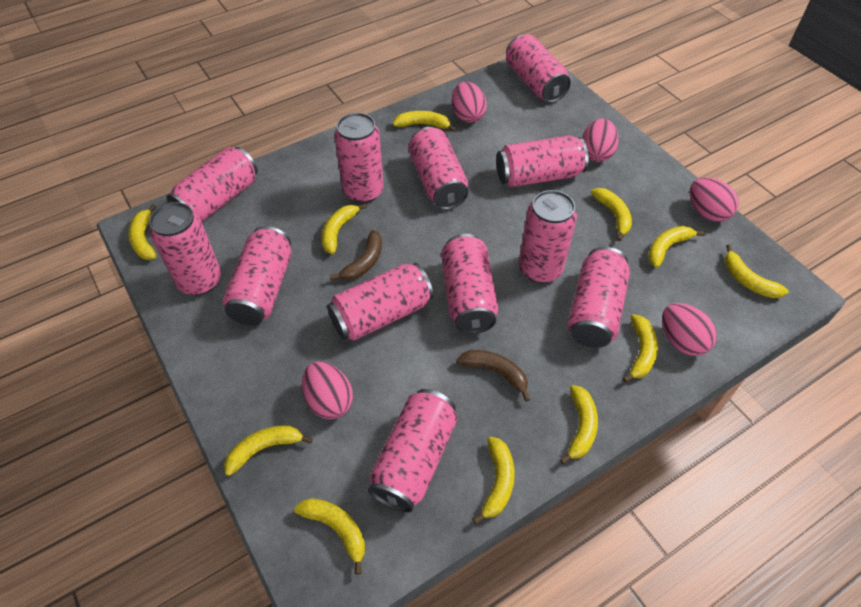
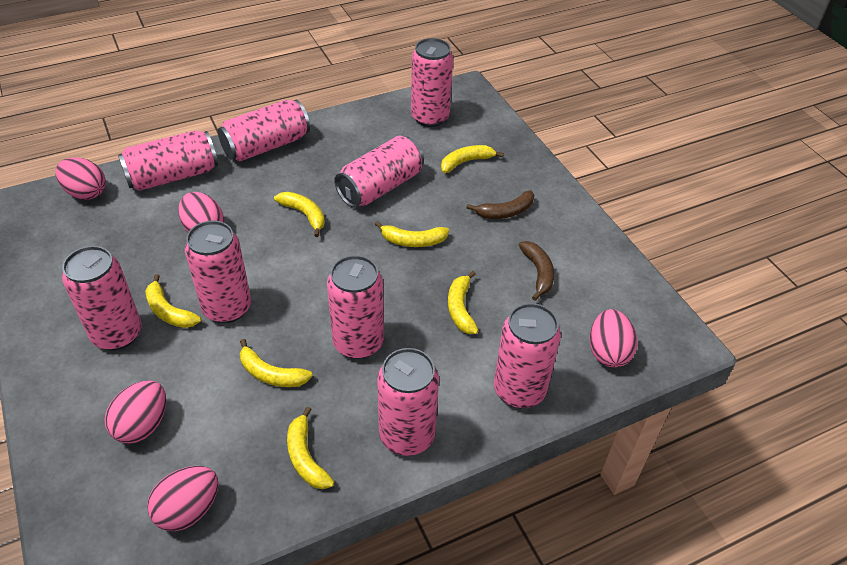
pink can: 12 -> 9
yellow banana: 11 -> 7

